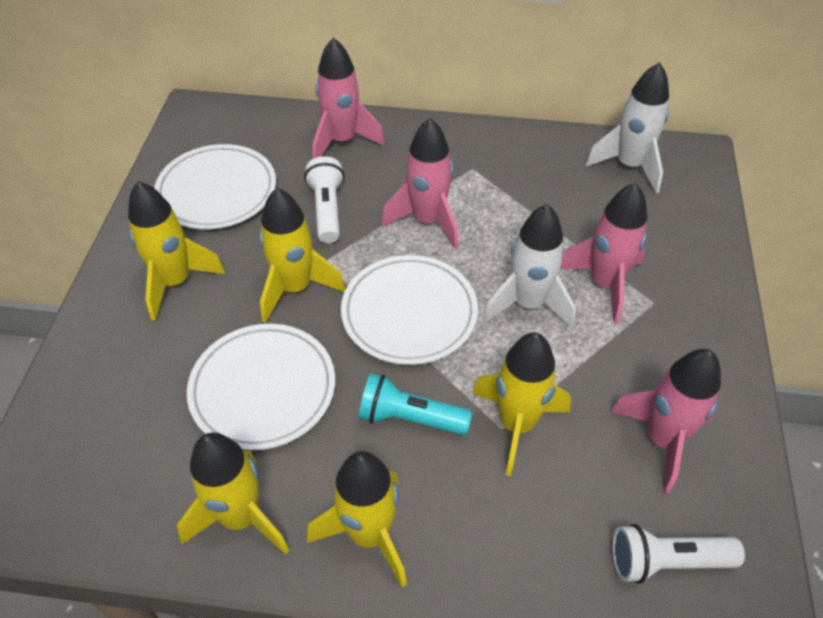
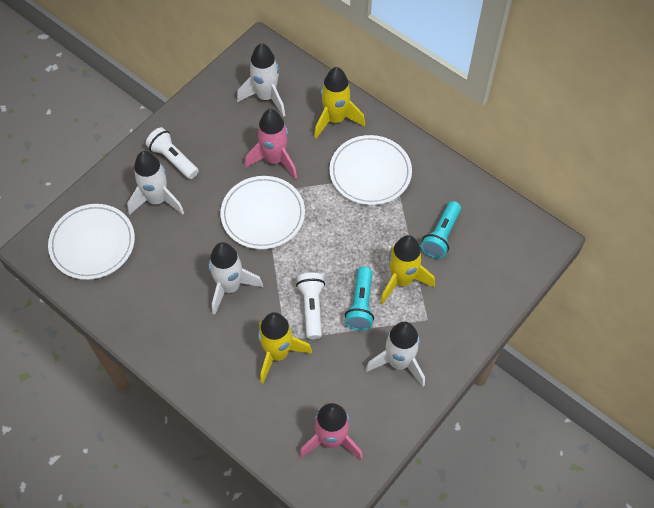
pink rocket: 4 -> 2
turquoise flashlight: 1 -> 2
white rocket: 2 -> 4
yellow rocket: 5 -> 3

